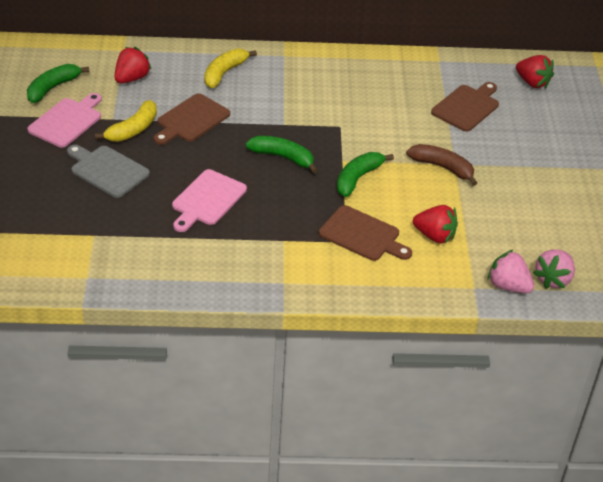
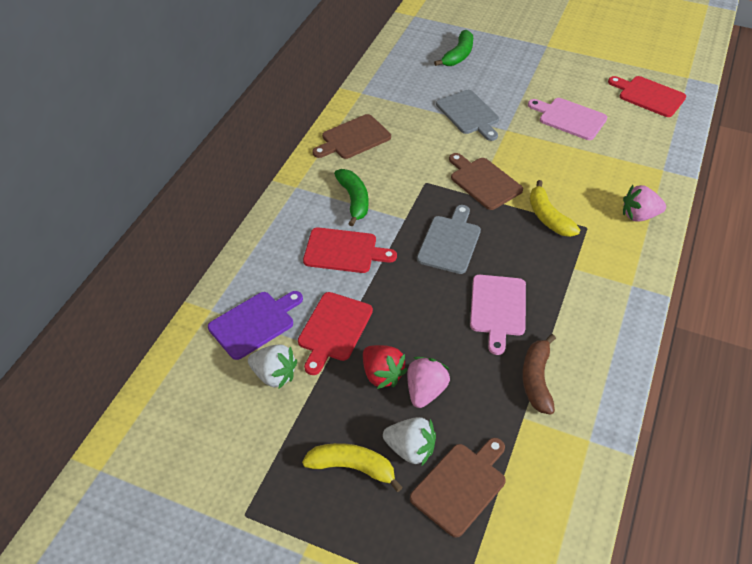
green banana: 3 -> 2
grey cutting board: 1 -> 2
purple cutting board: 0 -> 1
red cutting board: 0 -> 3
red strawberry: 3 -> 1
white strawberry: 0 -> 2

